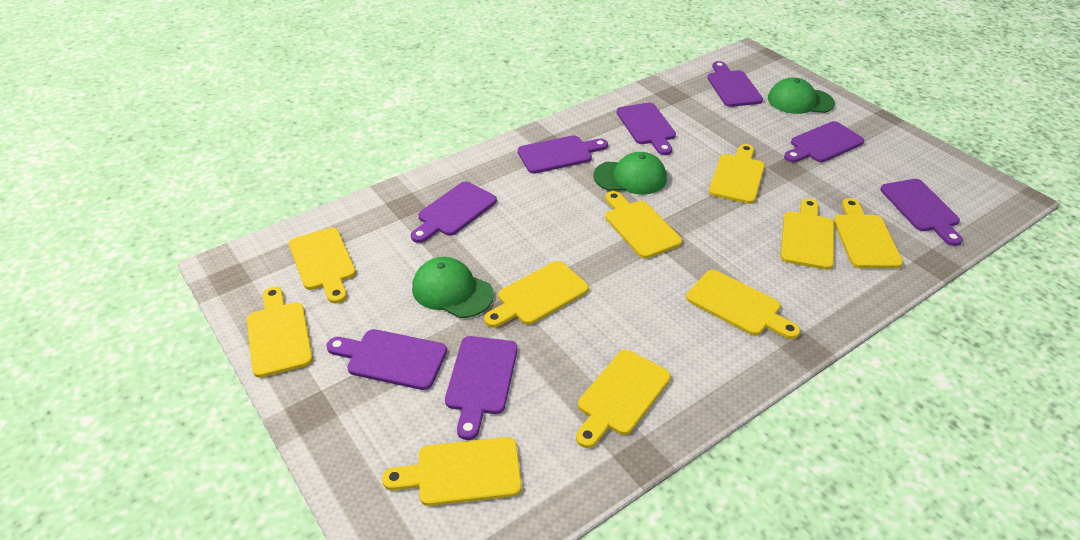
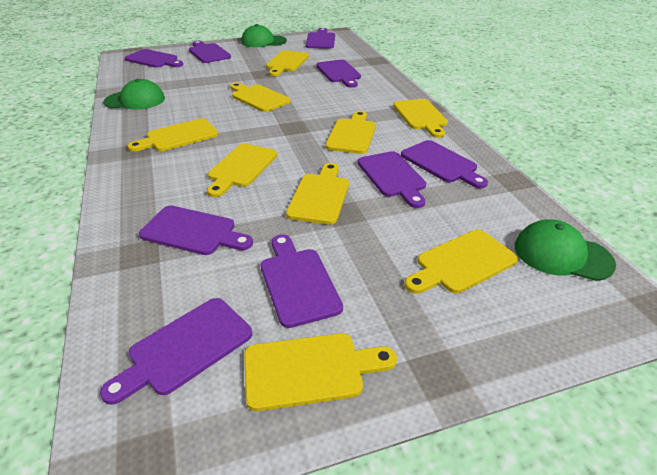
purple cutting board: 8 -> 9
yellow cutting board: 10 -> 9

